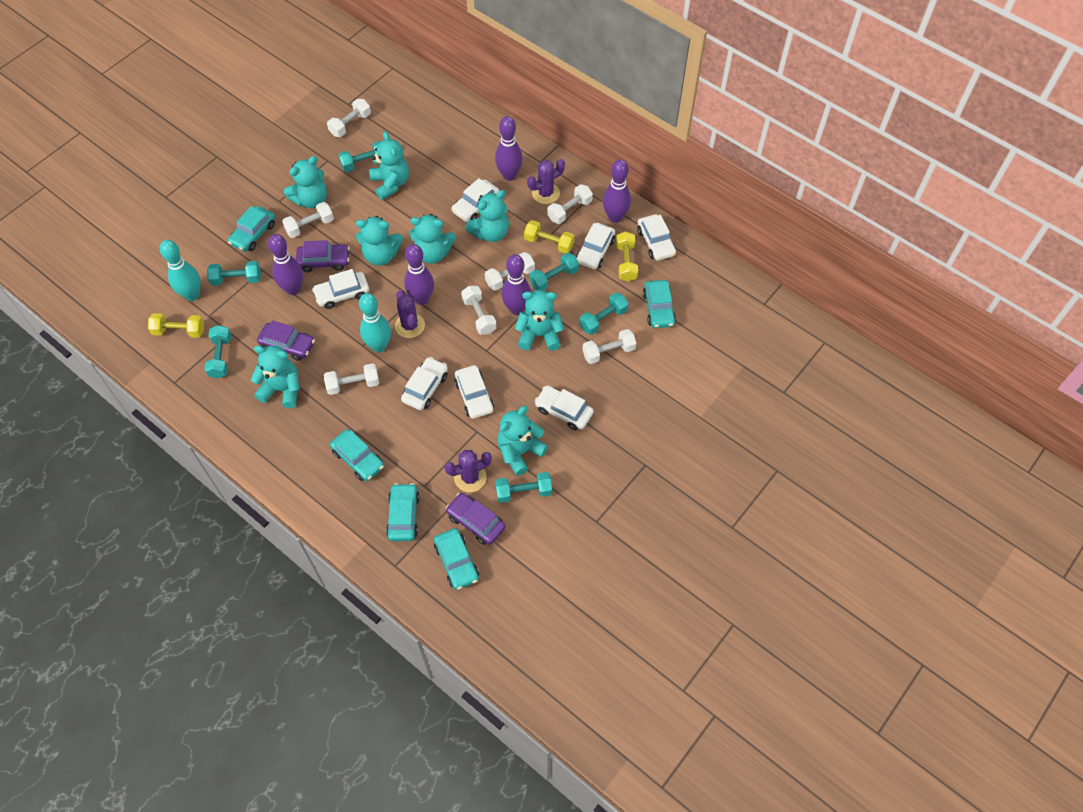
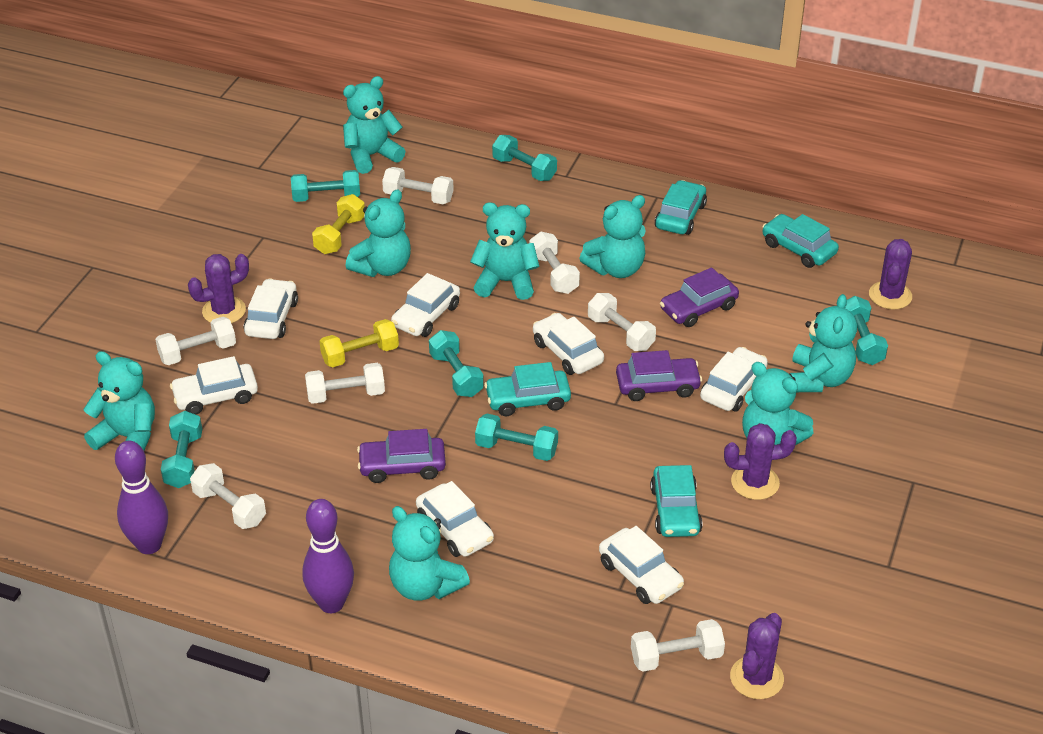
purple bowling pin: 5 -> 2
purple cactus: 3 -> 4
turquoise bowling pin: 2 -> 0
turquoise car: 5 -> 4
yellow dumbbell: 3 -> 2

